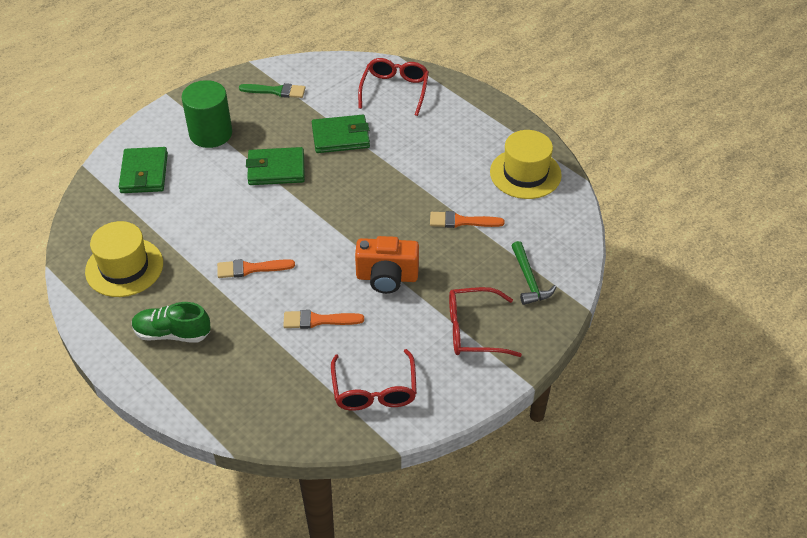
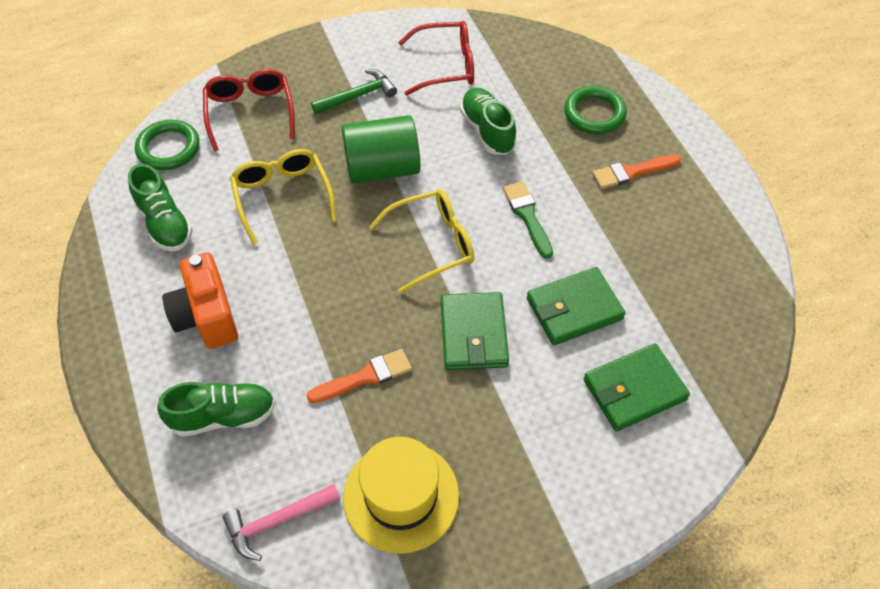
green ring: 0 -> 2
green shoe: 1 -> 3
orange brush: 3 -> 2
pink hammer: 0 -> 1
red glasses: 3 -> 2
yellow glasses: 0 -> 2
yellow hat: 2 -> 1

